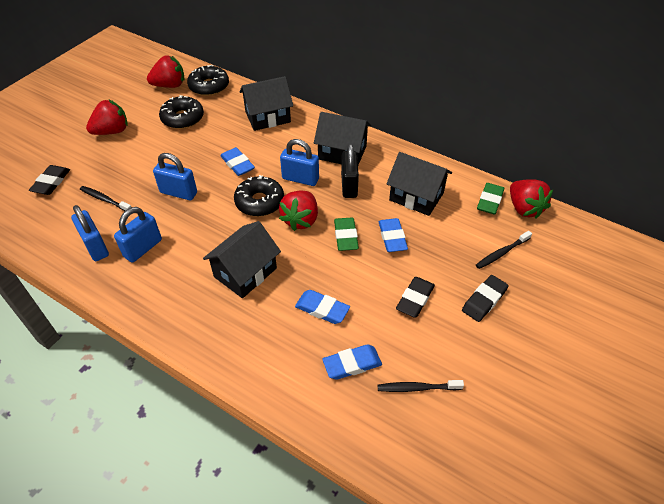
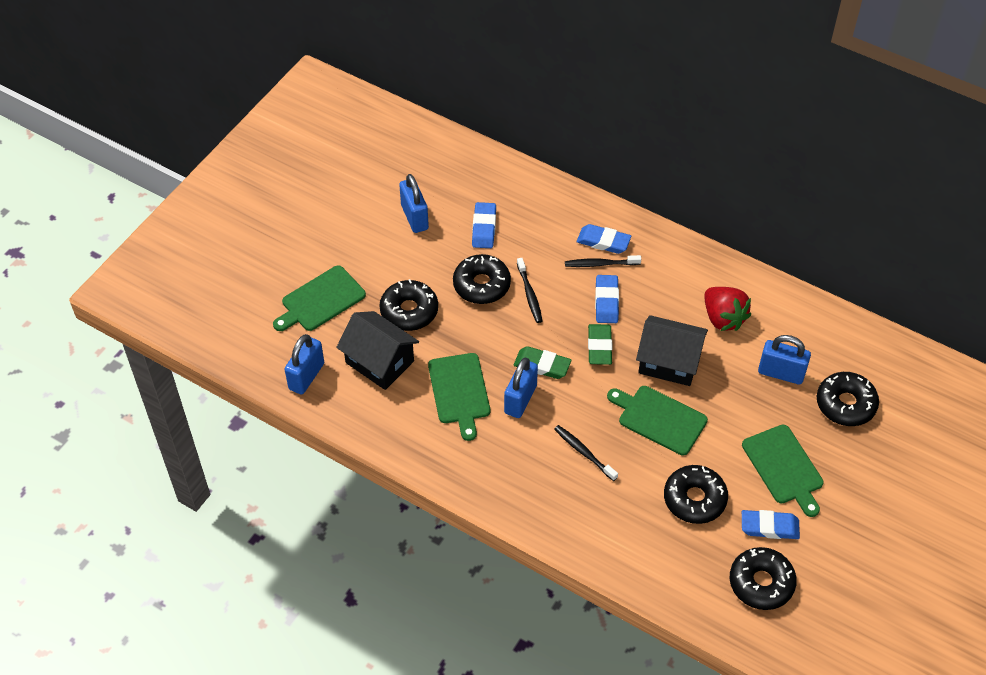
black donut: 3 -> 5
black eraser: 3 -> 0
black house: 4 -> 2
black padlock: 1 -> 0
green cutting board: 0 -> 4
red strawberry: 4 -> 1

